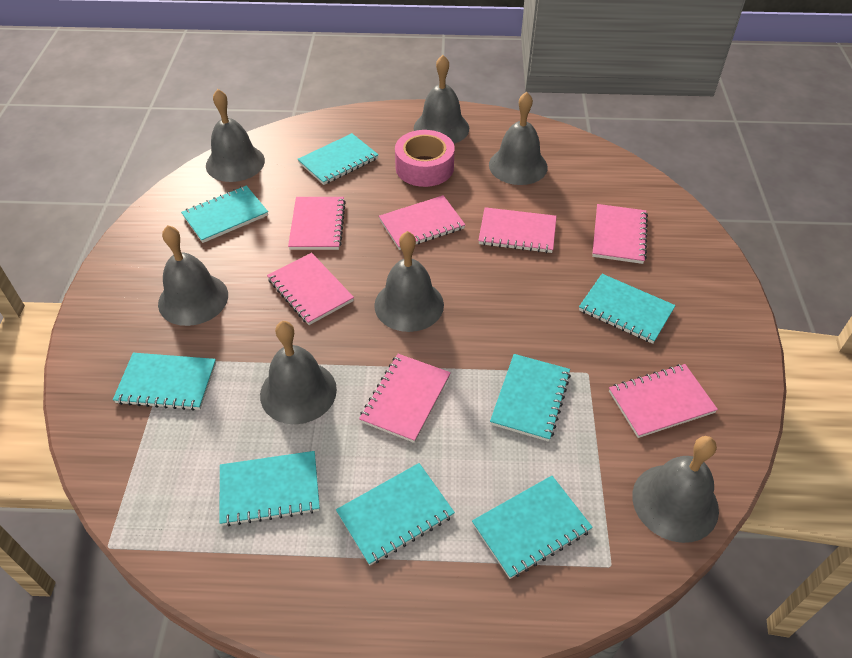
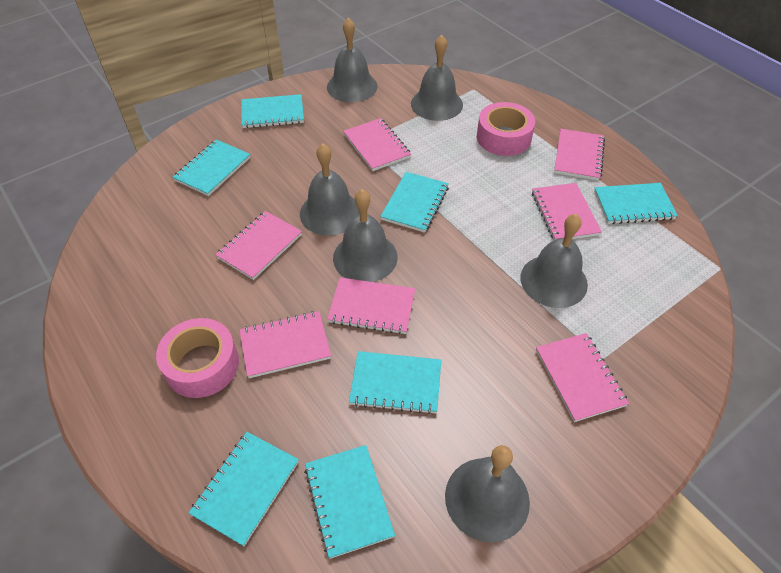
grey bell: 7 -> 6
pink tape: 1 -> 2
turquoise notebook: 8 -> 7

